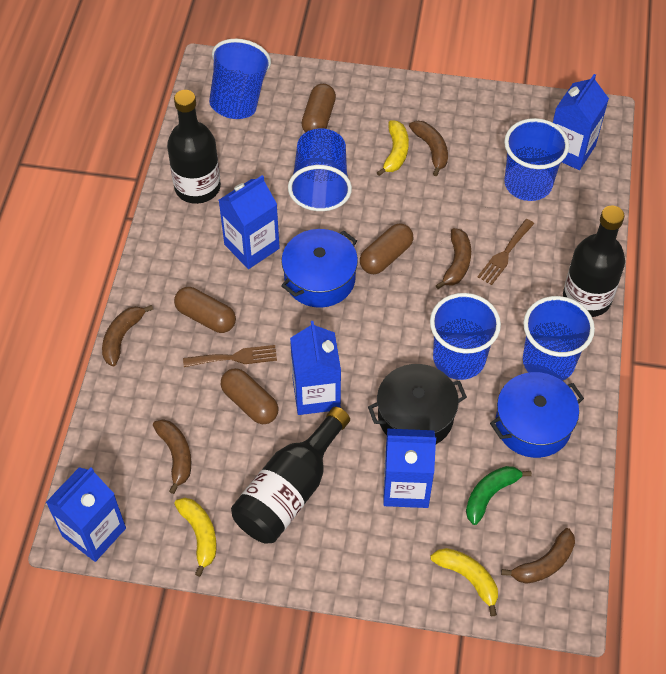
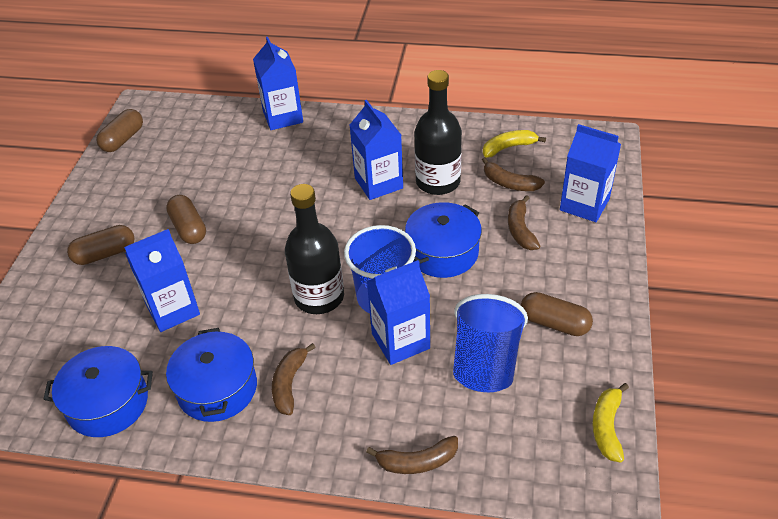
black bottle: 3 -> 2
black pot: 1 -> 0
blue cup: 5 -> 2
blue pot: 2 -> 3
brown banana: 5 -> 4
brown fork: 2 -> 0
green banana: 1 -> 0
yellow banana: 3 -> 2

